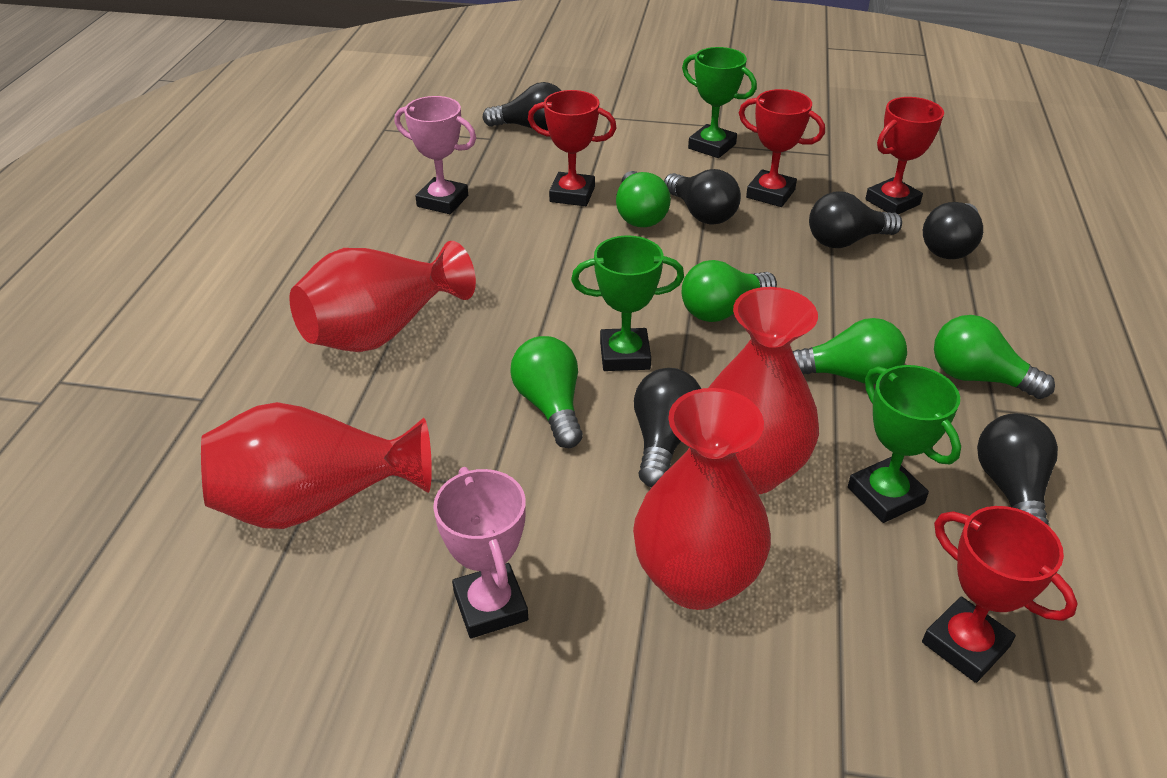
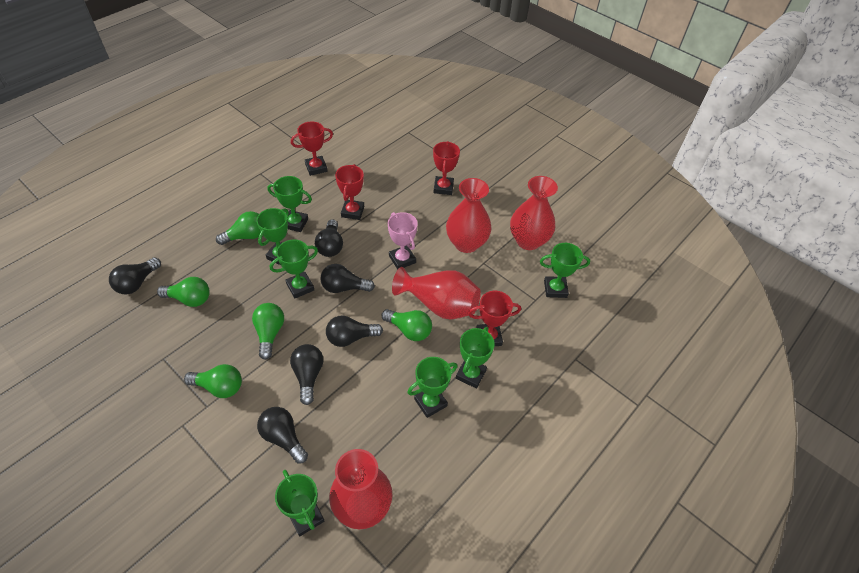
green trophy: 3 -> 7
pink trophy: 2 -> 1

